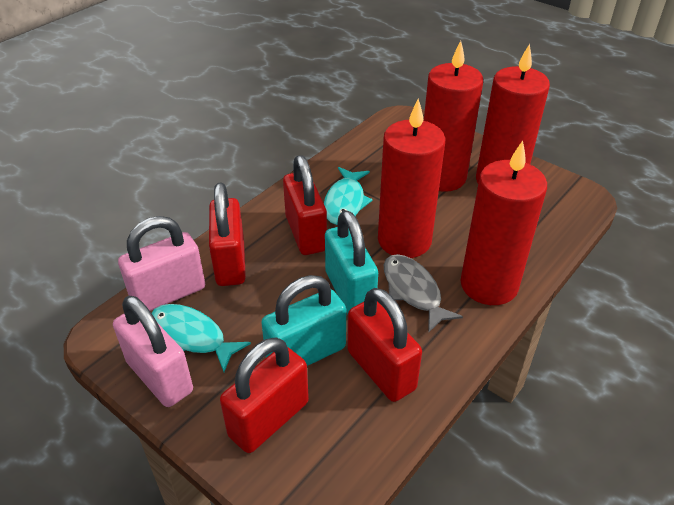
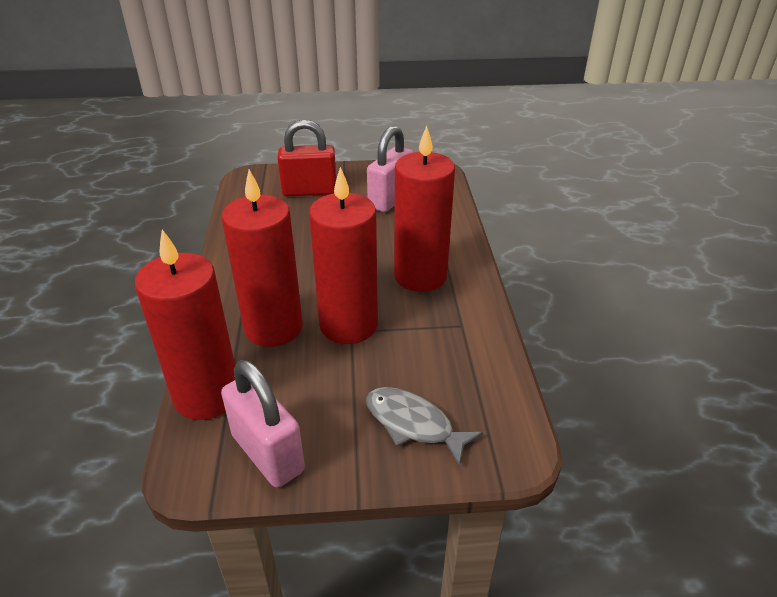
red padlock: 4 -> 1
turquoise fish: 2 -> 0
turquoise padlock: 2 -> 0

